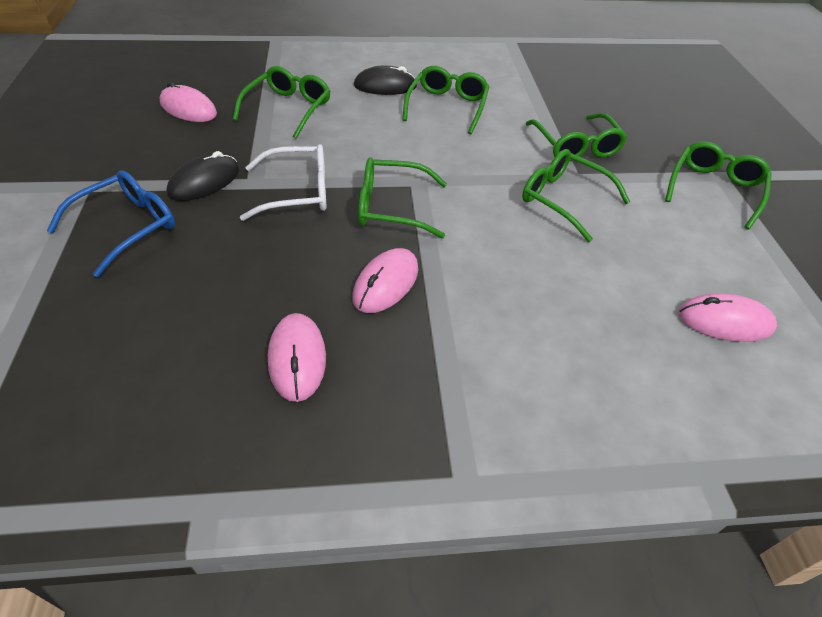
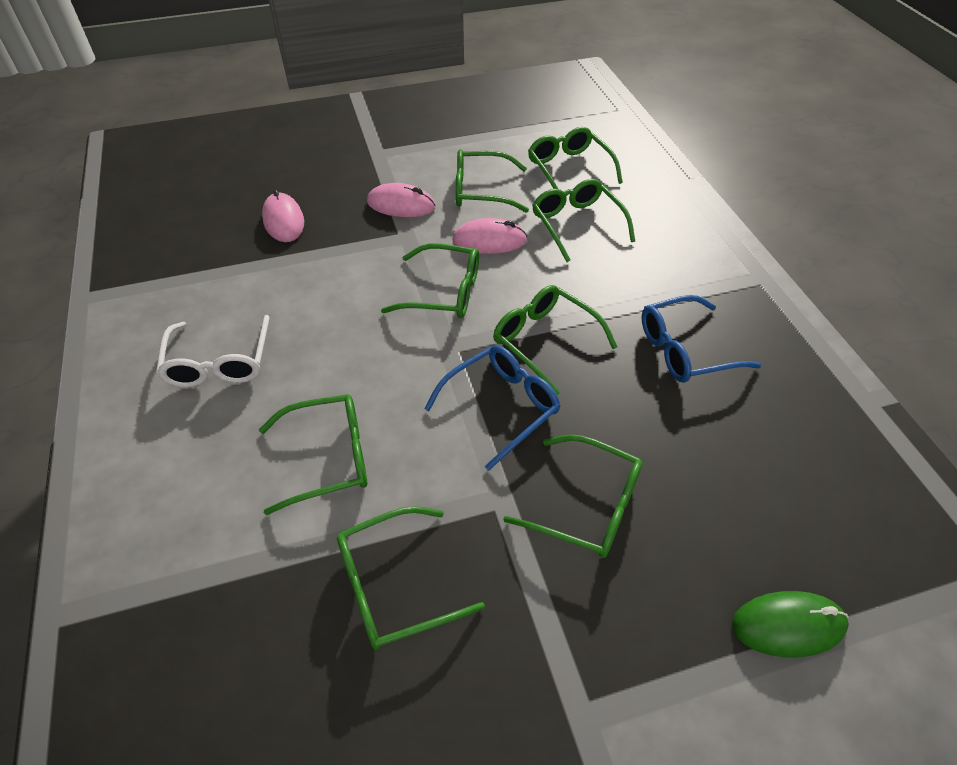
black mouse: 2 -> 0
blue glasses: 1 -> 2
green glasses: 6 -> 8
green mouse: 0 -> 1
pink mouse: 4 -> 3

